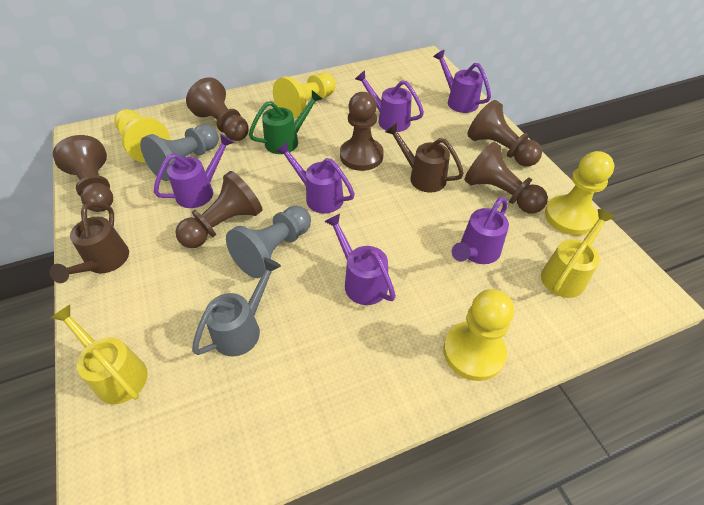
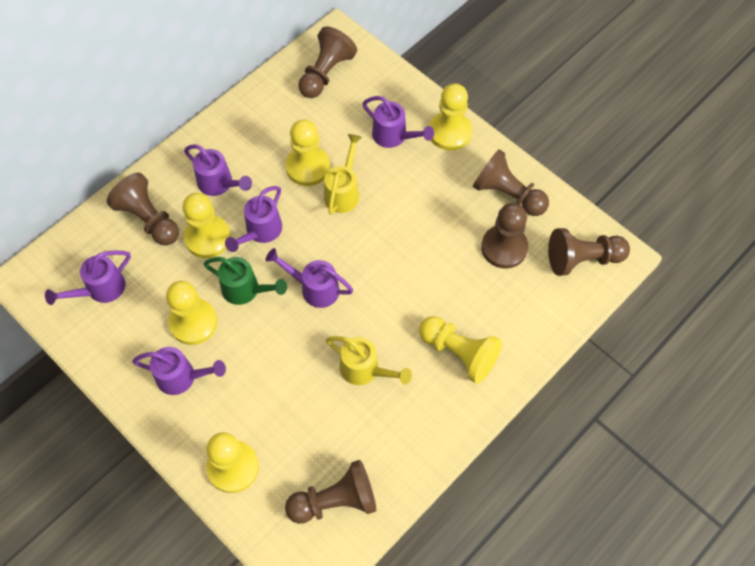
brown watering can: 2 -> 0
grey pawn: 2 -> 0
grey watering can: 1 -> 0
yellow pawn: 4 -> 6

